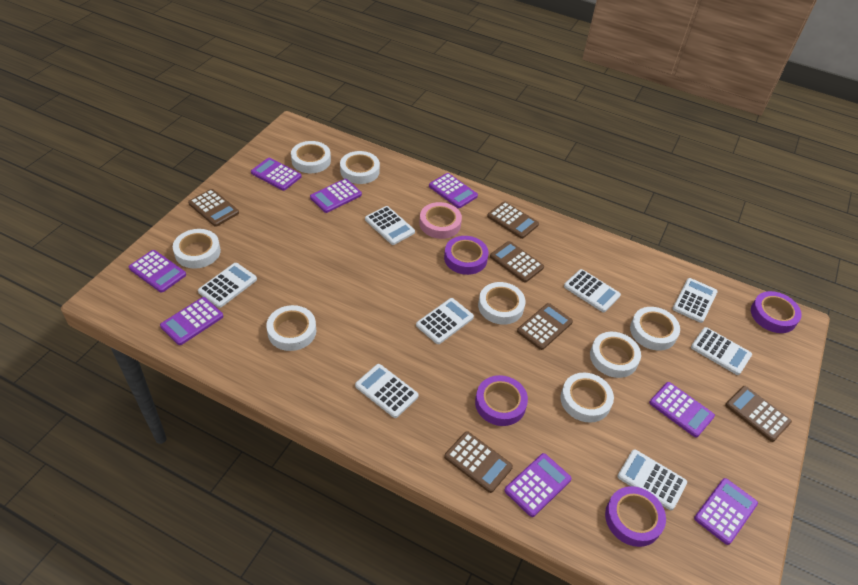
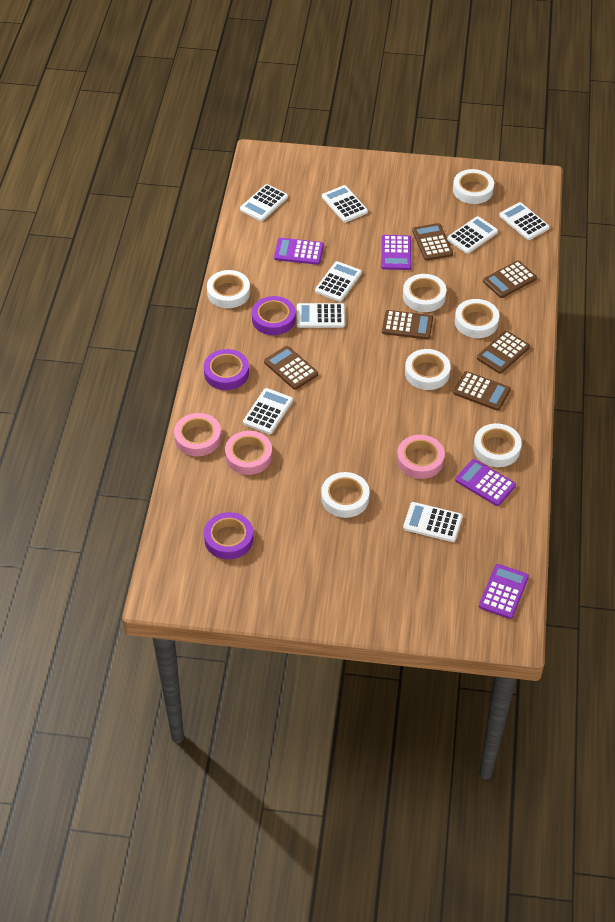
pink tape: 1 -> 3
purple calculator: 8 -> 4
purple tape: 4 -> 3
white tape: 8 -> 7

